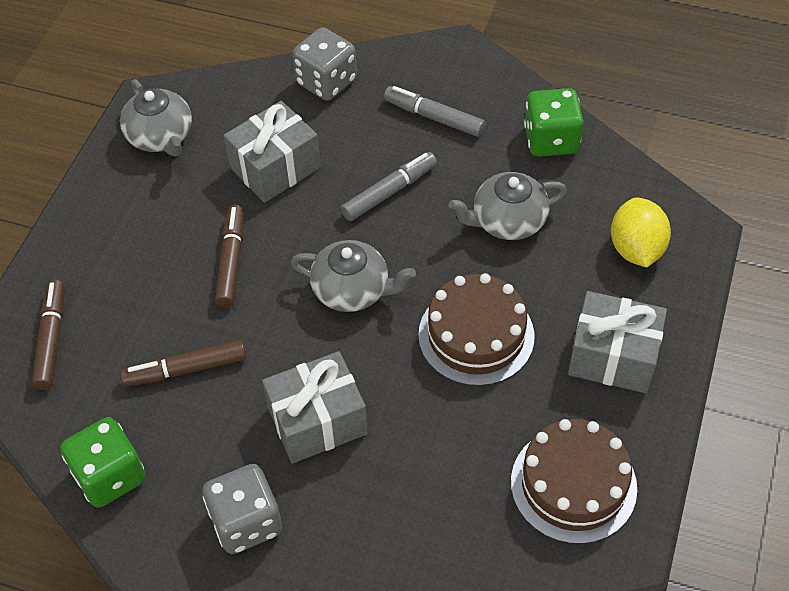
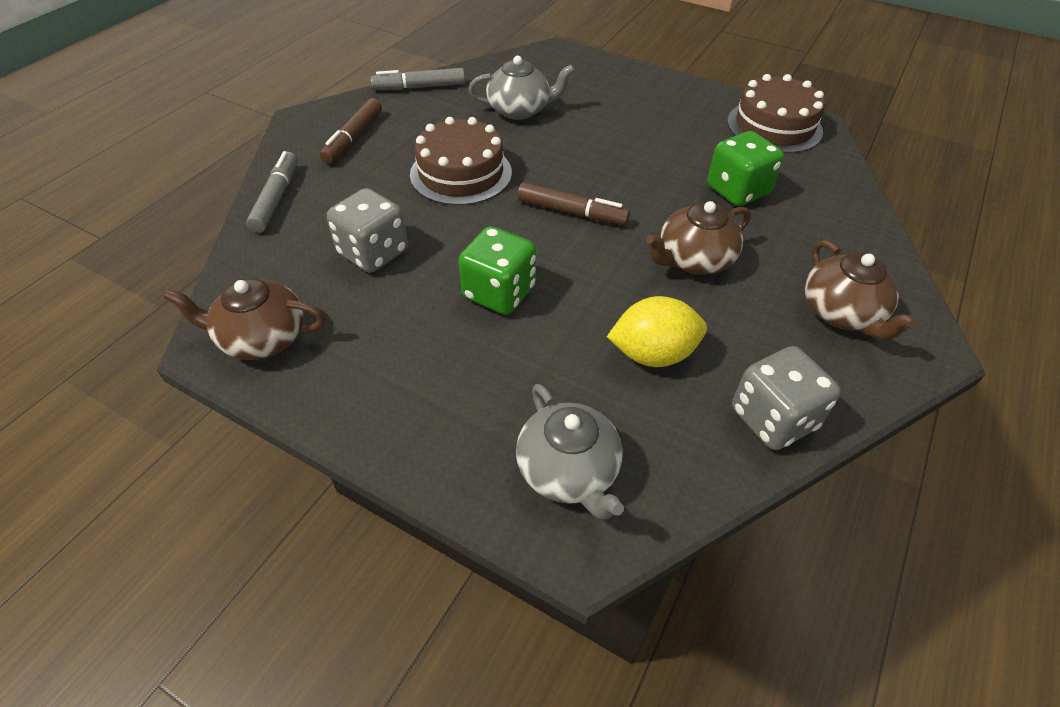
brown marker: 3 -> 2
brown teapot: 0 -> 3
grey gift: 3 -> 0
grey teapot: 3 -> 2

